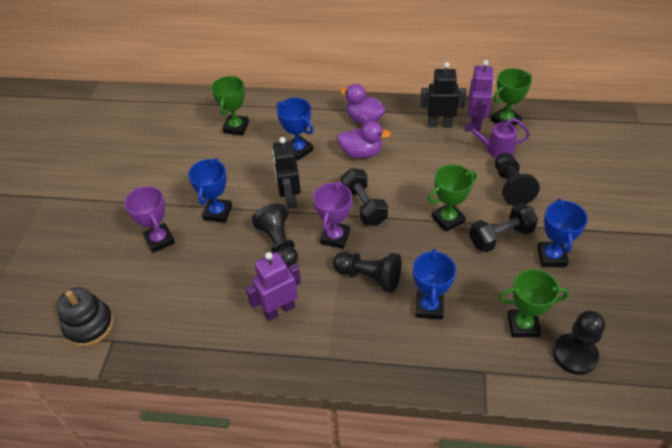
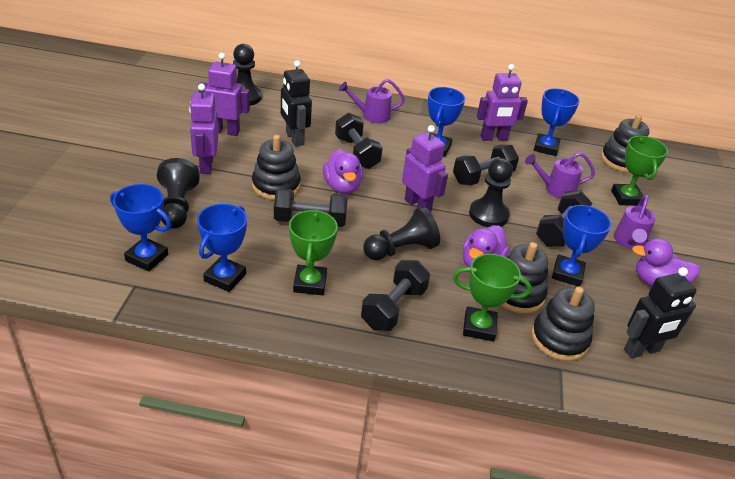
black dumbbell: 2 -> 5
black stacking toy: 1 -> 4
blue trophy: 4 -> 5
green trophy: 4 -> 3
purple duck: 2 -> 3
purple robot: 2 -> 4
purple trophy: 2 -> 0
purple watering can: 1 -> 3

